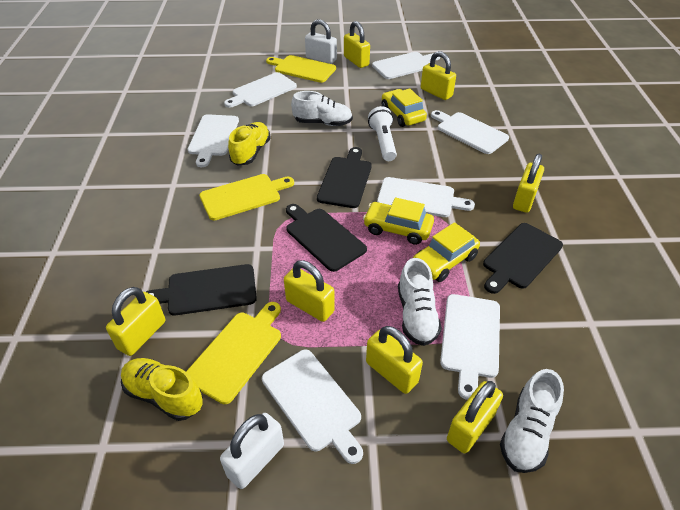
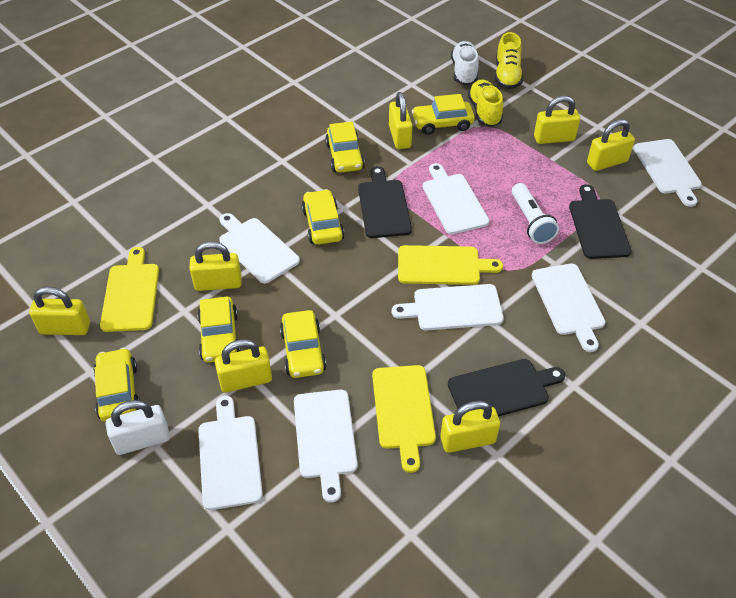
black cutting board: 4 -> 3
white padlock: 2 -> 1
white shoe: 3 -> 1
yellow car: 3 -> 6

